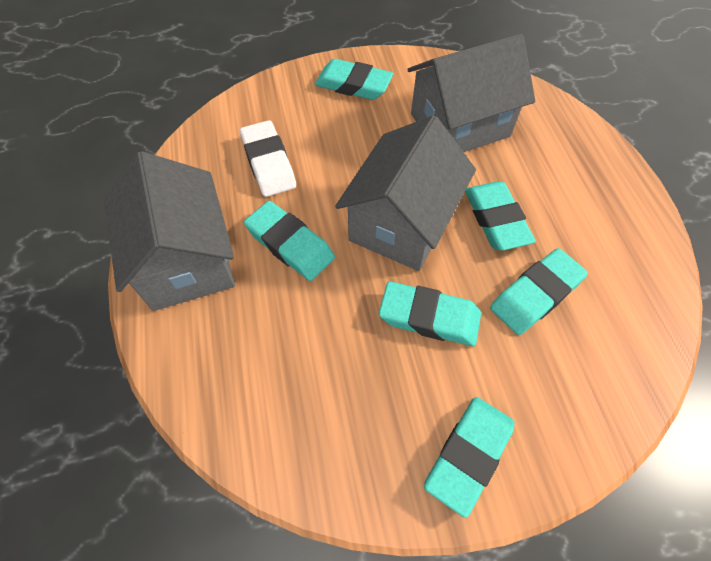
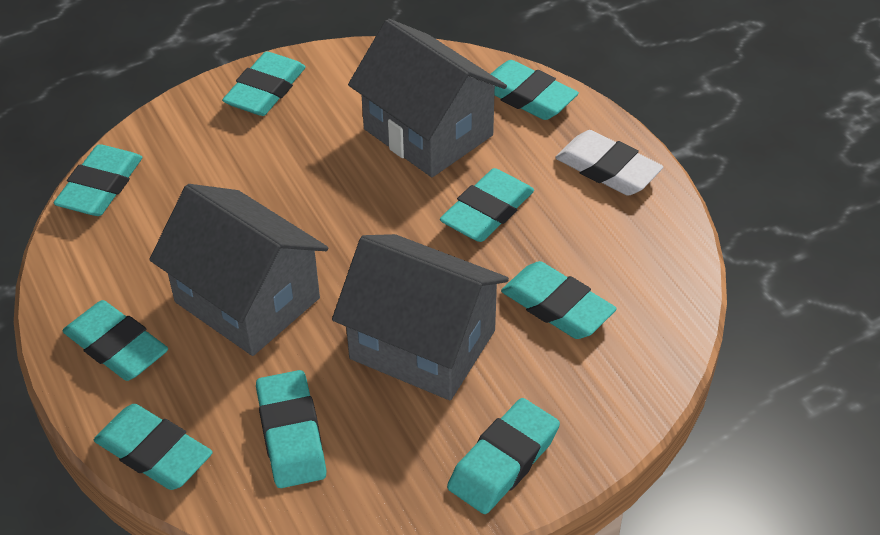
turquoise eraser: 6 -> 9

